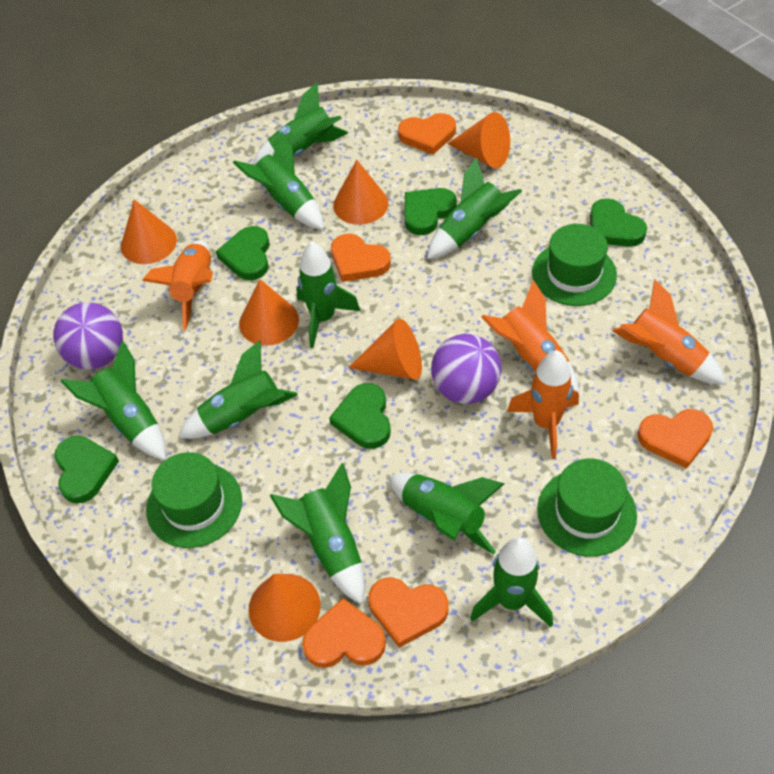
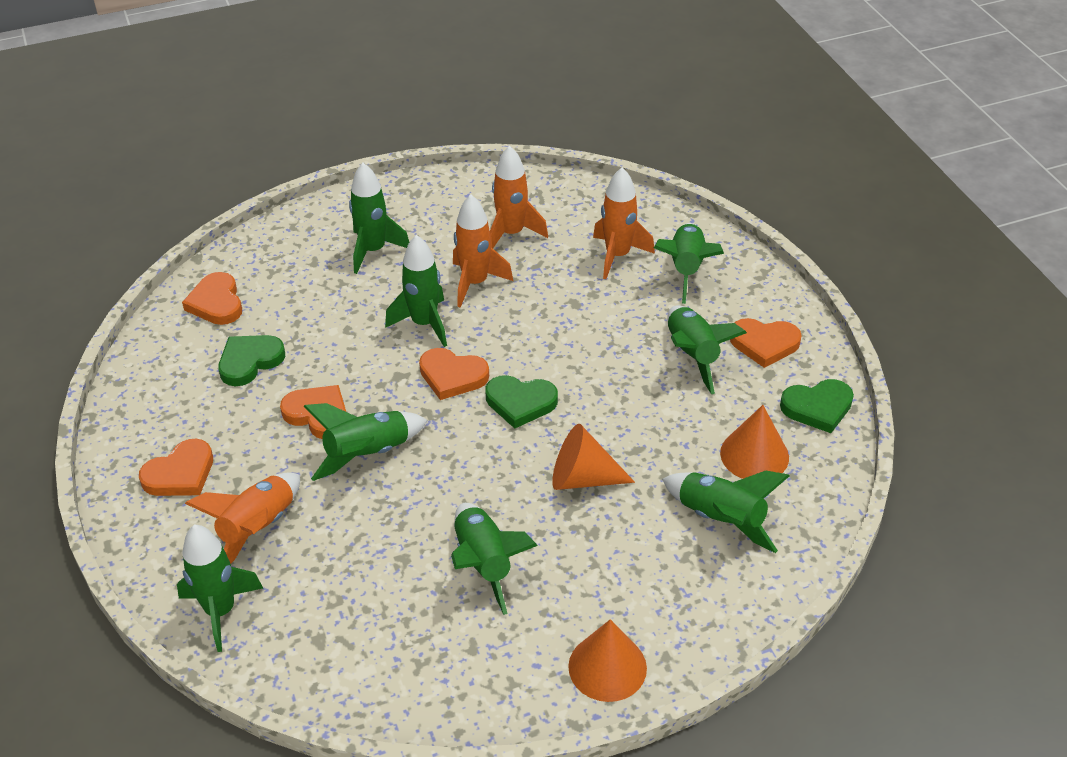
green hat: 3 -> 0
green heart: 5 -> 3
green rocket: 9 -> 8
orange cone: 6 -> 3
purple ball: 2 -> 0

